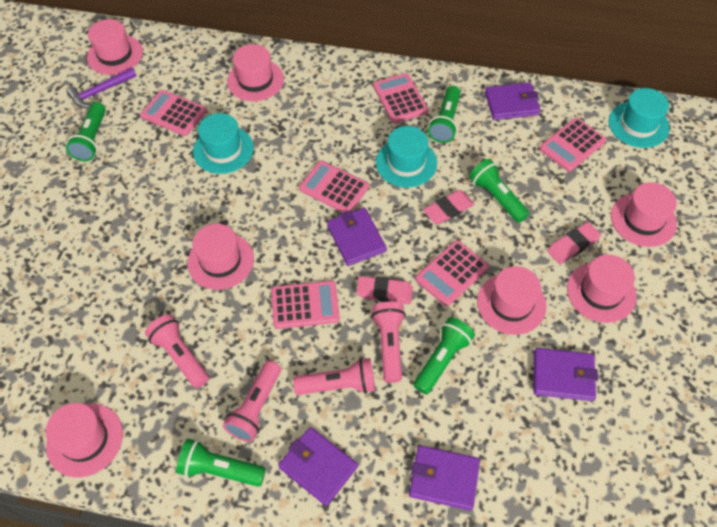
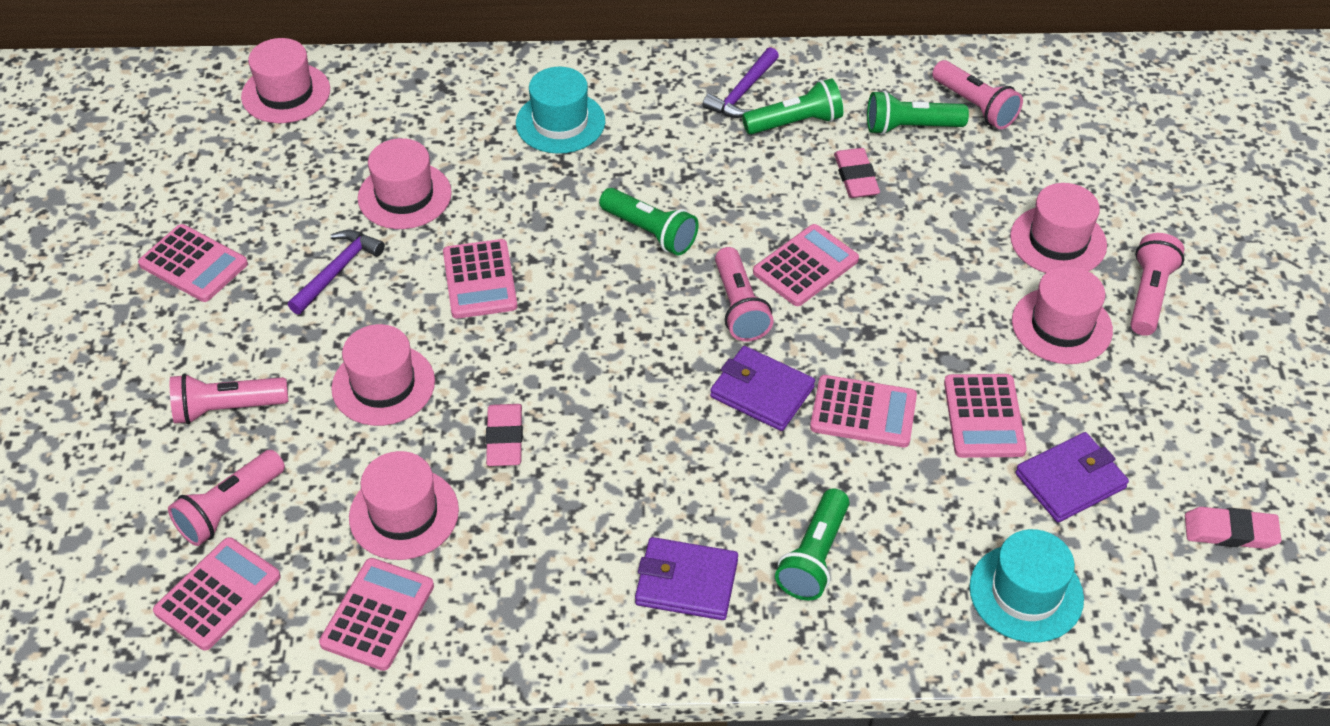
green flashlight: 5 -> 4
pink calculator: 6 -> 7
pink flashlight: 4 -> 5
pink hat: 7 -> 6
purple hammer: 1 -> 2
purple wallet: 5 -> 3
turquoise hat: 3 -> 2

